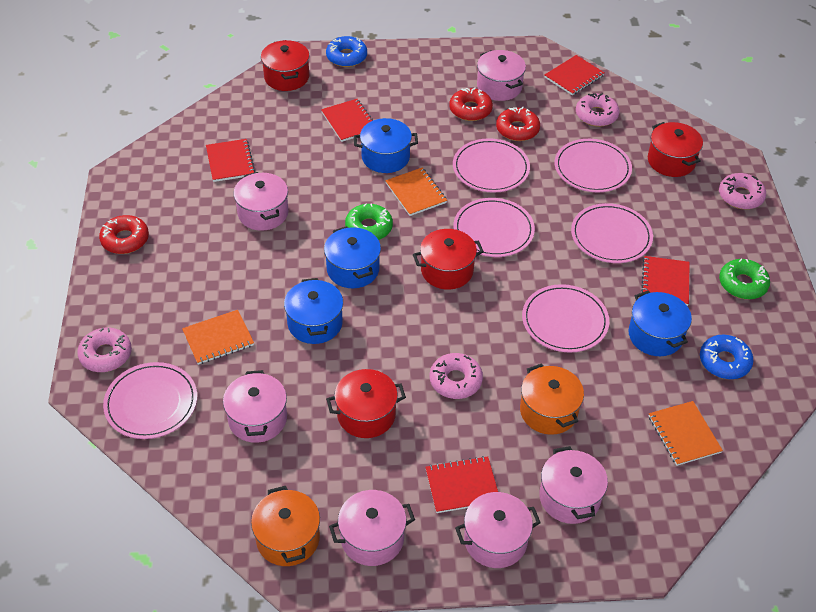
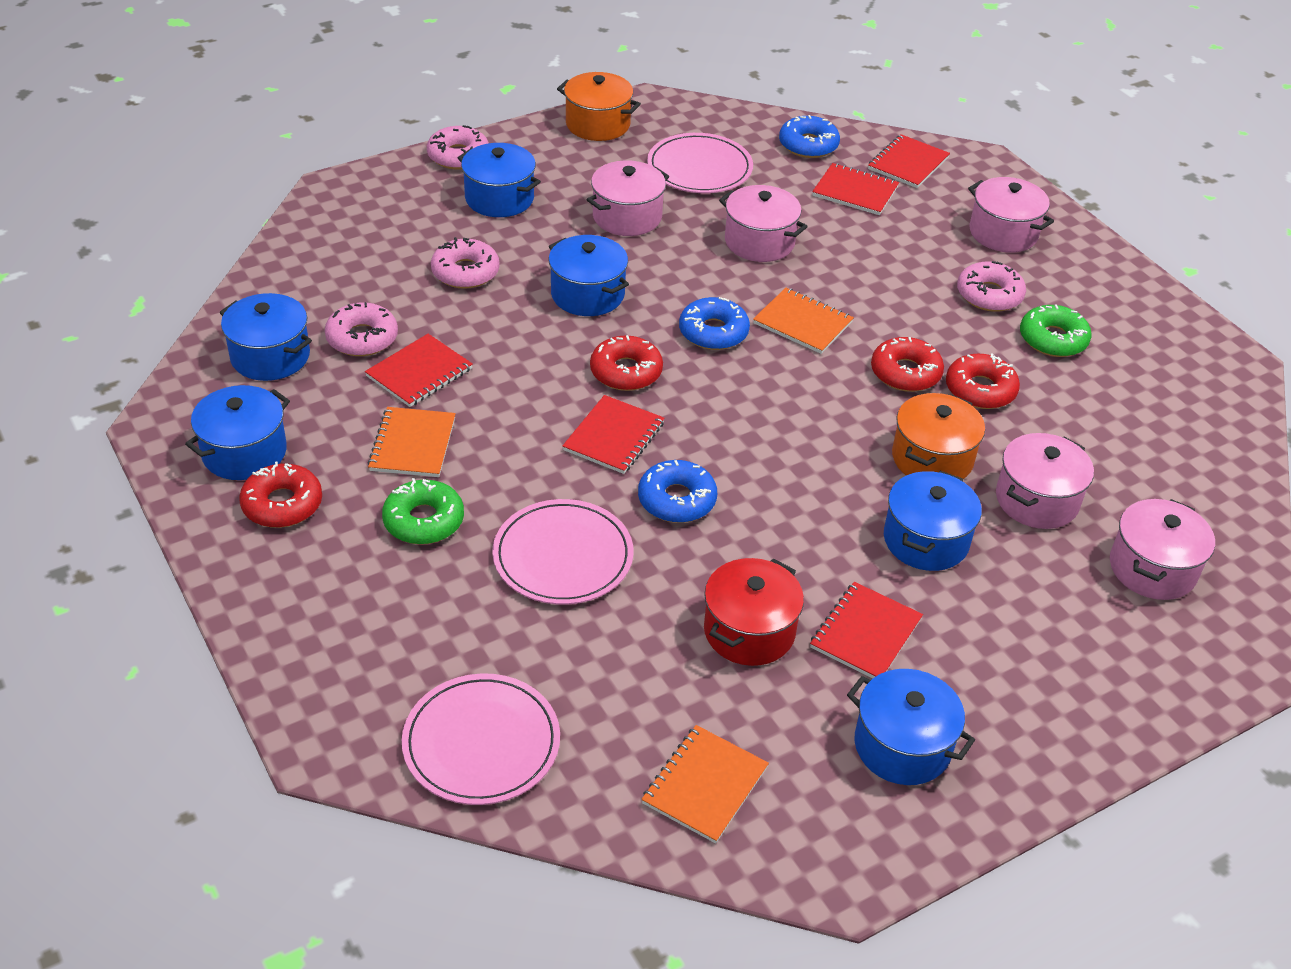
blue donut: 2 -> 3
blue pot: 4 -> 6
pink plate: 6 -> 3
pink pot: 6 -> 5
red donut: 3 -> 4
red pot: 4 -> 1

